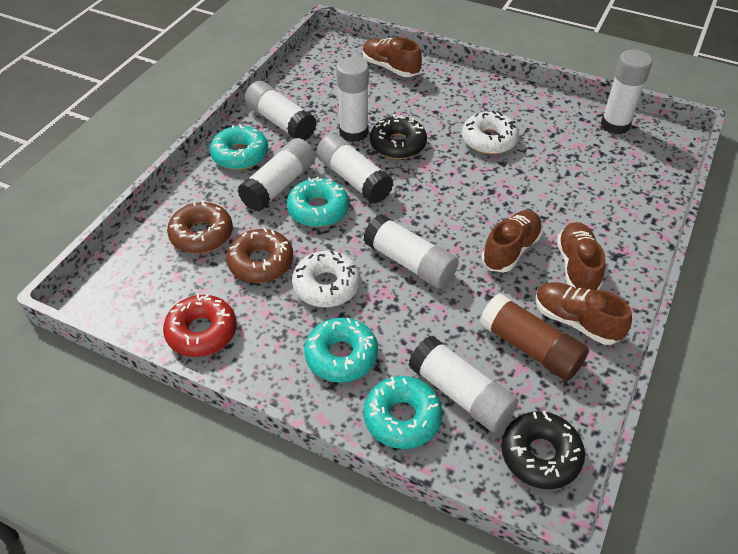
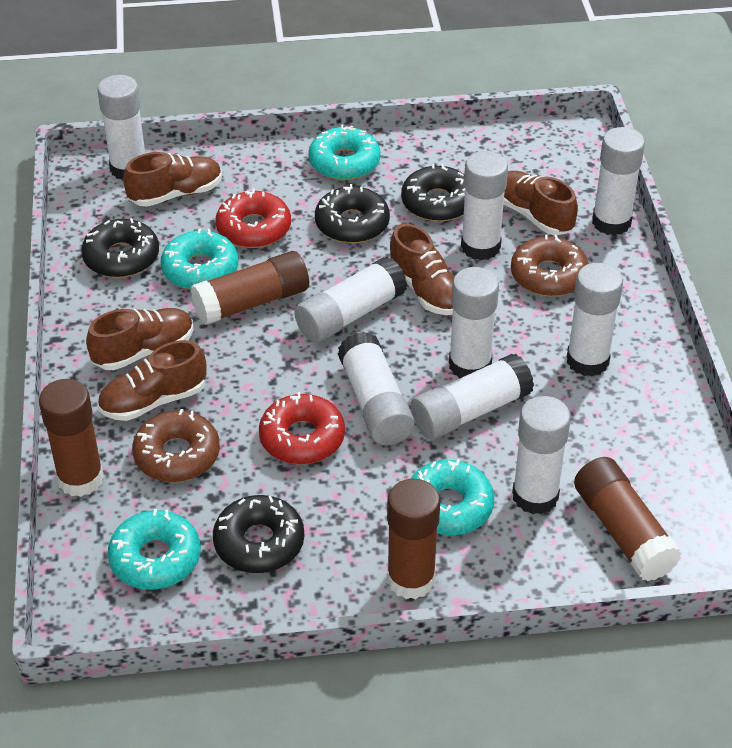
black donut: 2 -> 4
brown glue stick: 1 -> 4
brown shoe: 4 -> 5
red donut: 1 -> 2
white donut: 2 -> 0
white glue stick: 7 -> 9

